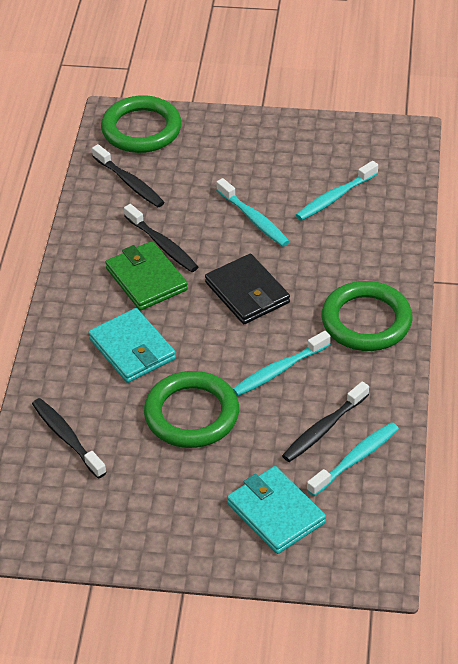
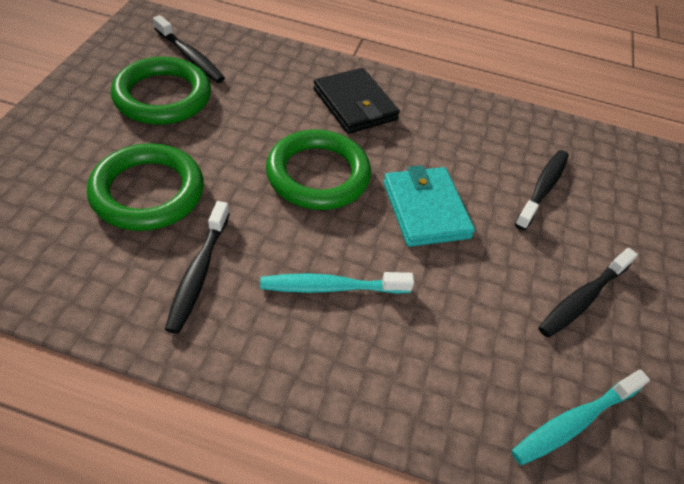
green wallet: 1 -> 0
turquoise toothbrush: 4 -> 2
turquoise wallet: 2 -> 1

